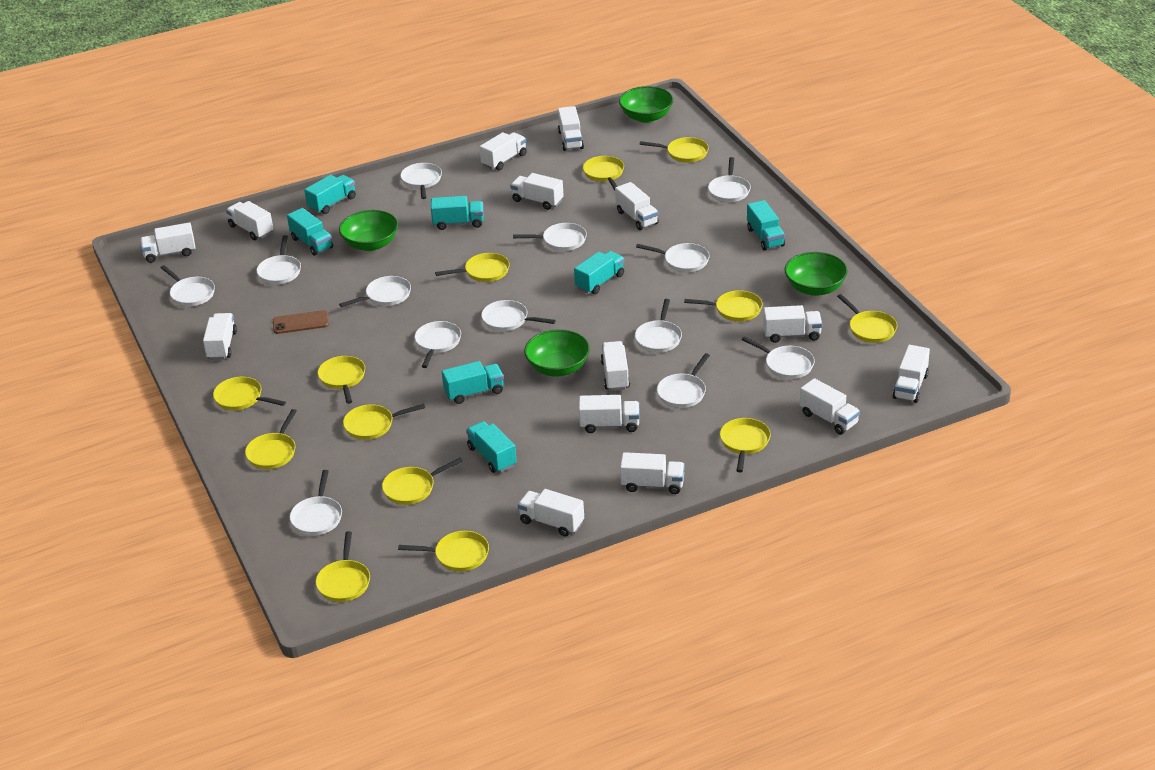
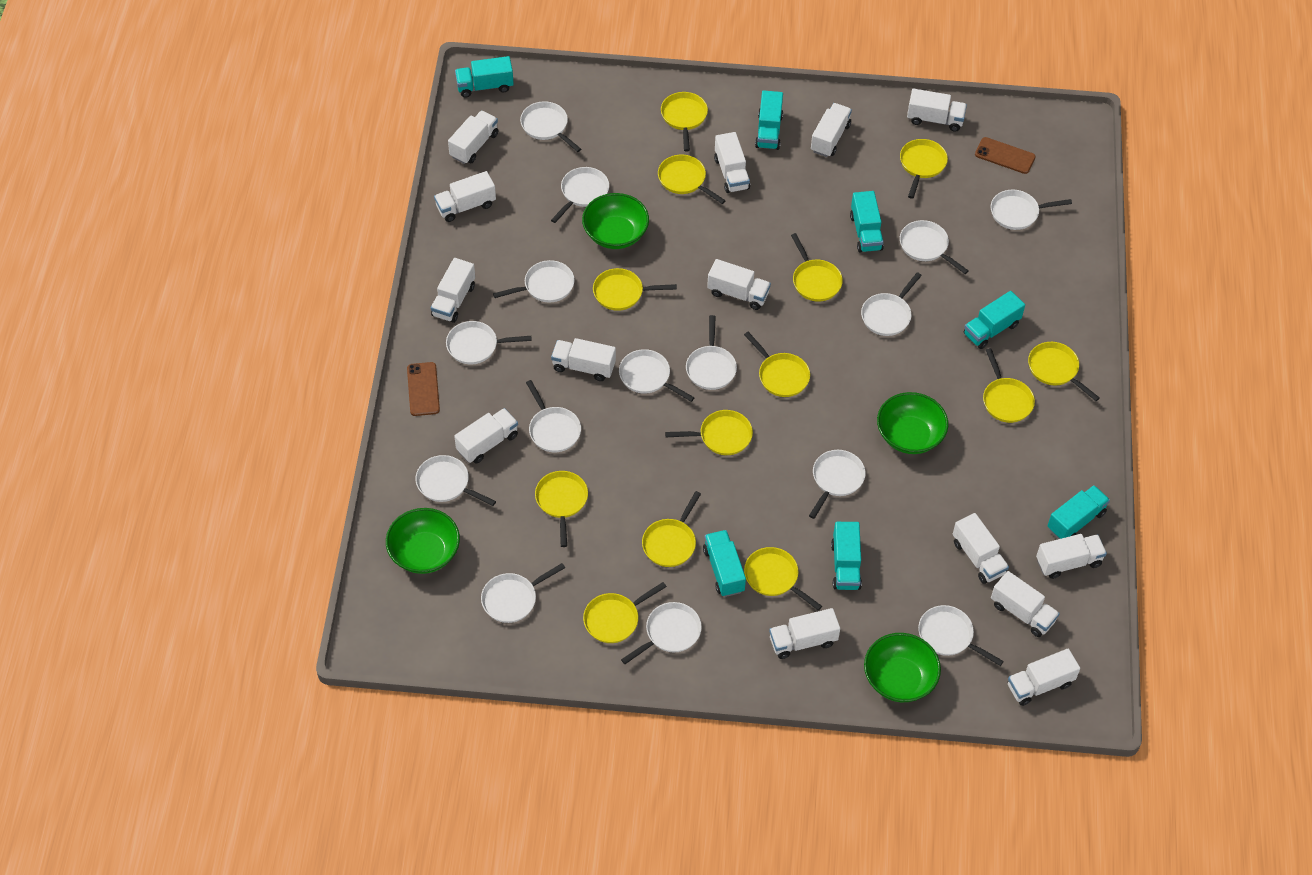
brown phone: 1 -> 2
white pan: 13 -> 15

